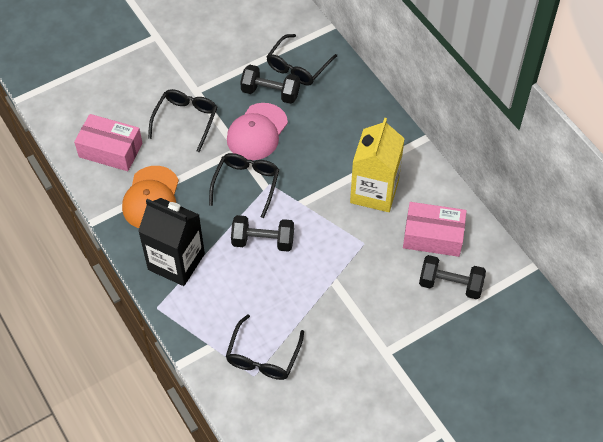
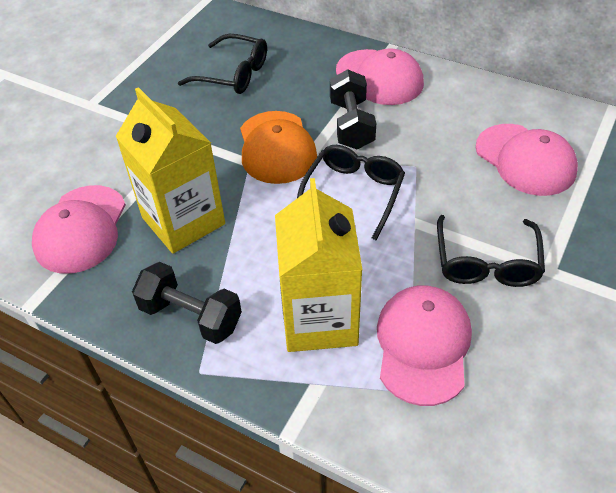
black carton: 1 -> 0
black dumbbell: 3 -> 2
black glasses: 4 -> 3
pink box: 2 -> 0
pink cap: 1 -> 4
yellow carton: 1 -> 2

